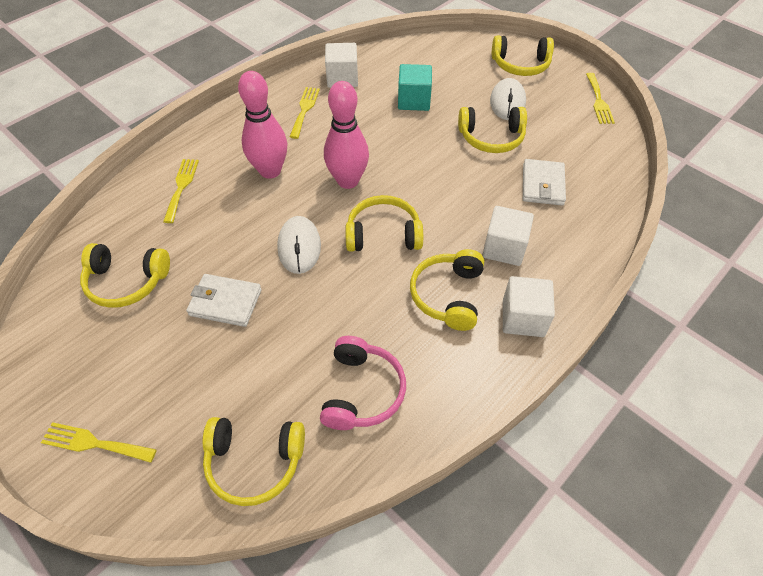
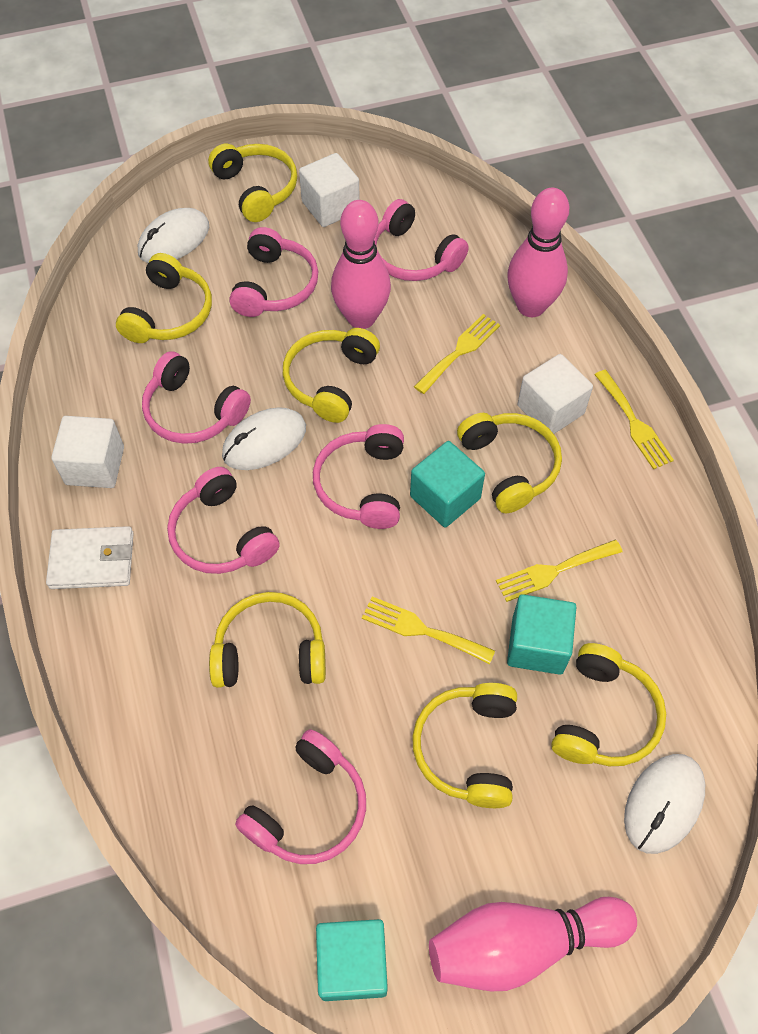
pink bowling pin: 2 -> 3
pink headphones: 1 -> 6
turquoise cube: 1 -> 3
white mouse: 2 -> 3
white wallet: 2 -> 1
yellow headphones: 6 -> 7

